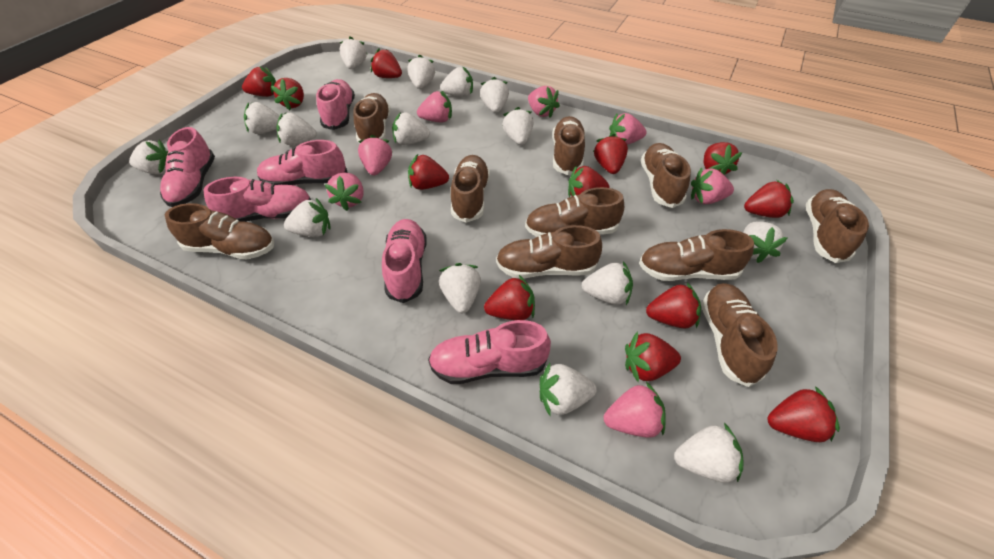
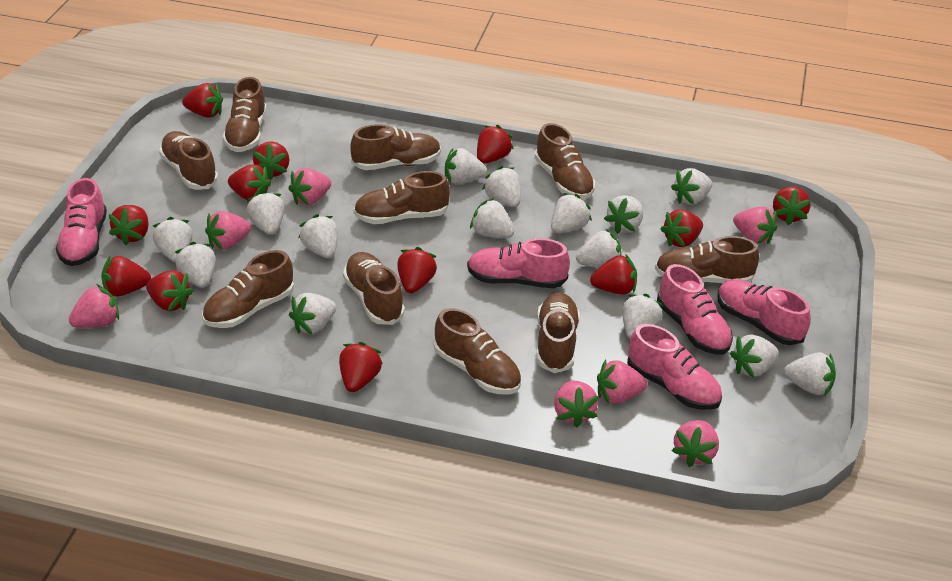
pink shoe: 6 -> 5

